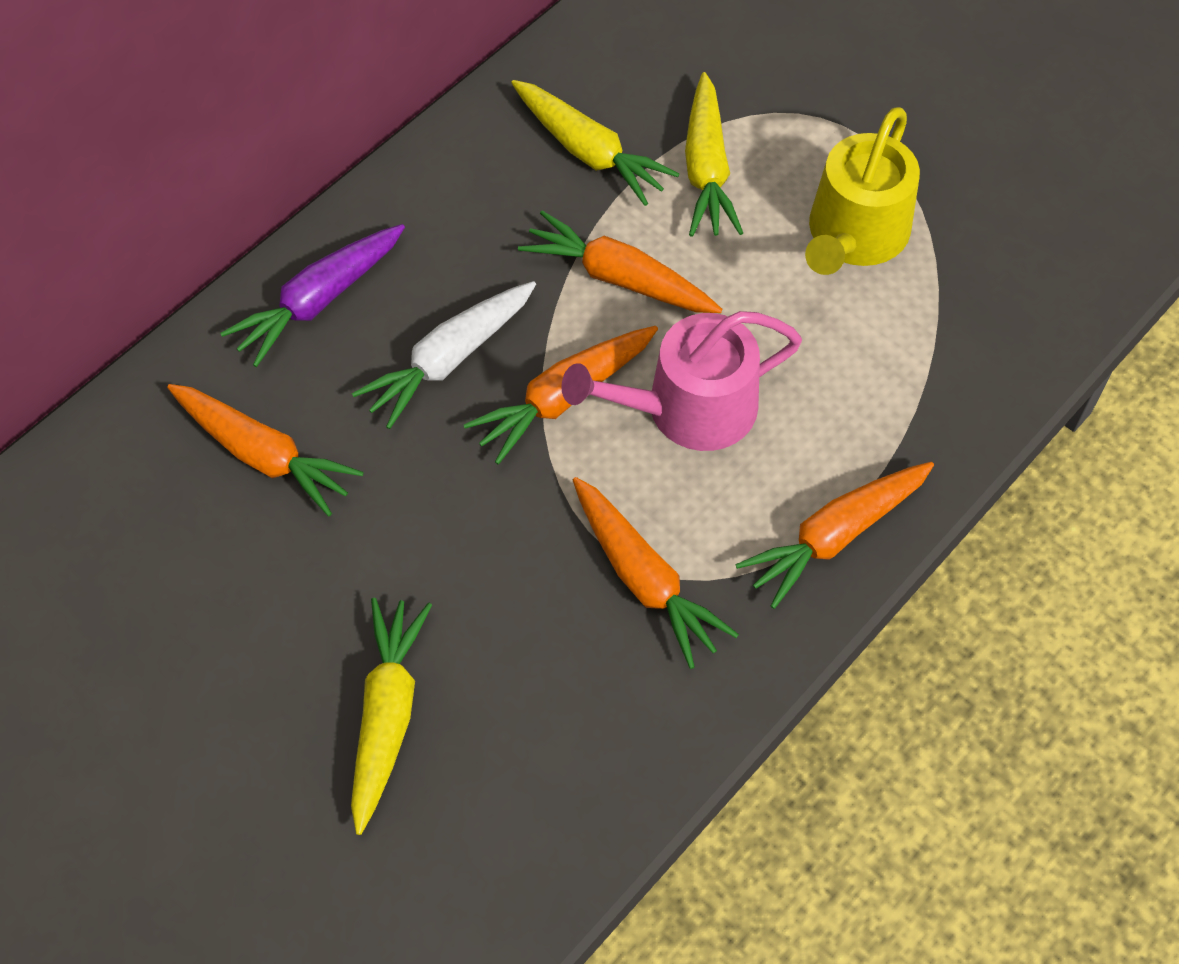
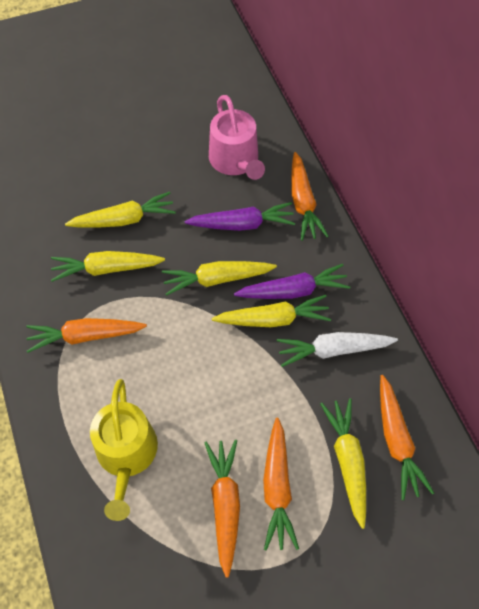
purple carrot: 1 -> 2
yellow carrot: 3 -> 5

